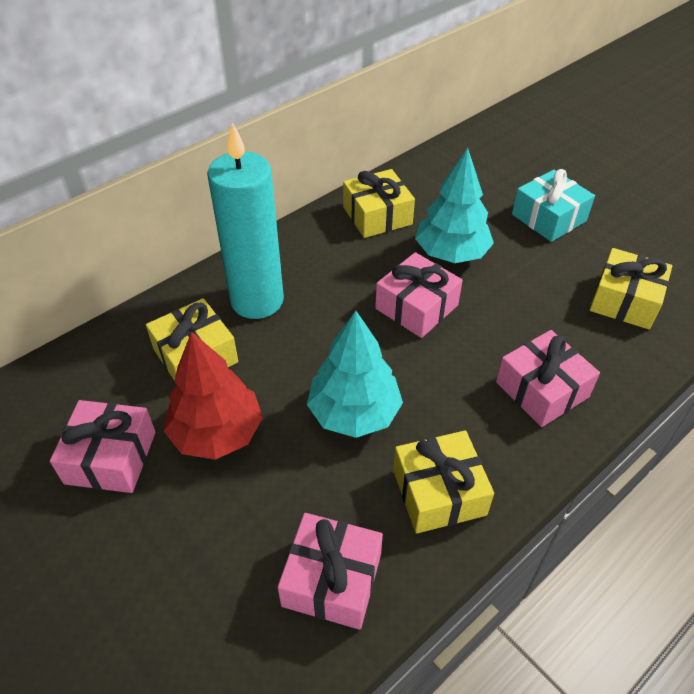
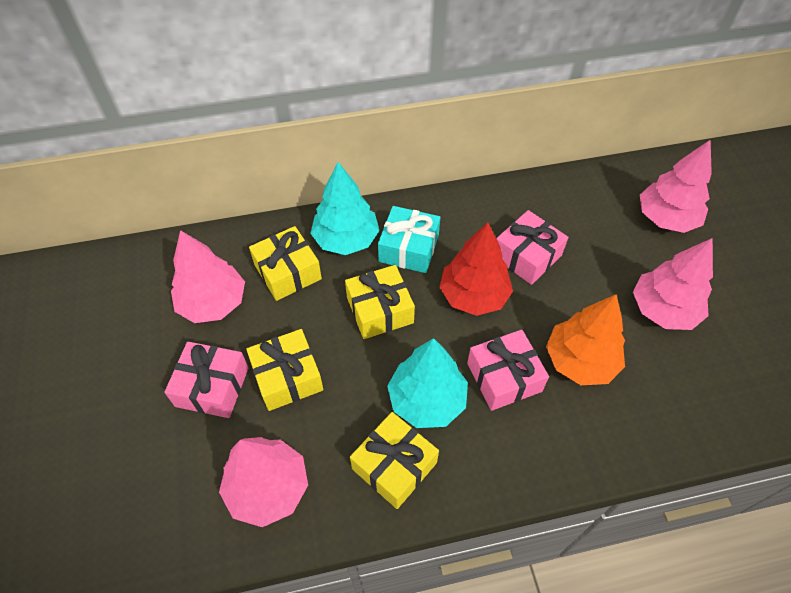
orange tree: 0 -> 1
pink gift: 4 -> 3
pink tree: 0 -> 4
turquoise candle: 1 -> 0

